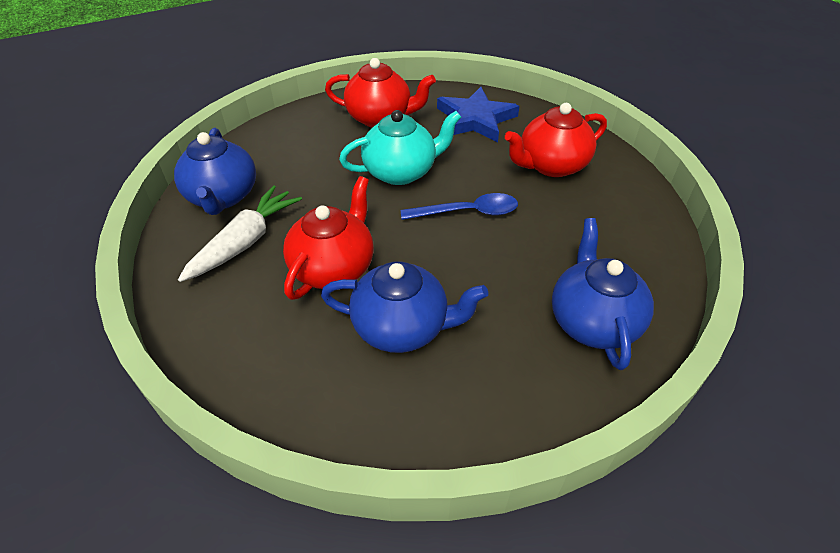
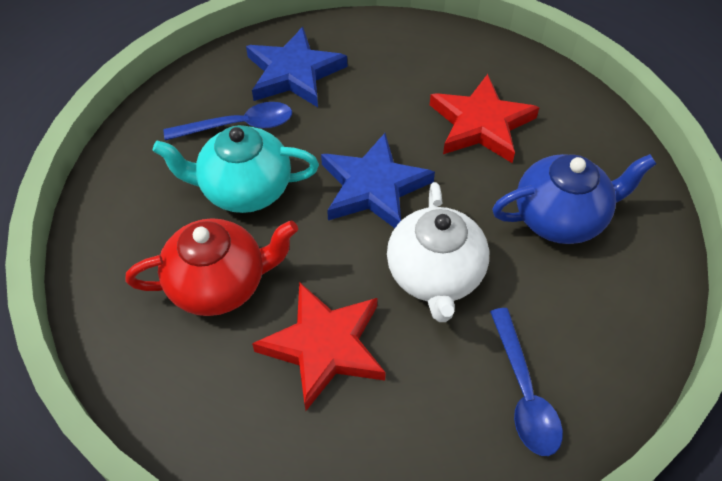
blue spoon: 1 -> 2
blue star: 1 -> 2
blue teapot: 3 -> 1
red star: 0 -> 2
red teapot: 3 -> 1
white carrot: 1 -> 0
white teapot: 0 -> 1

